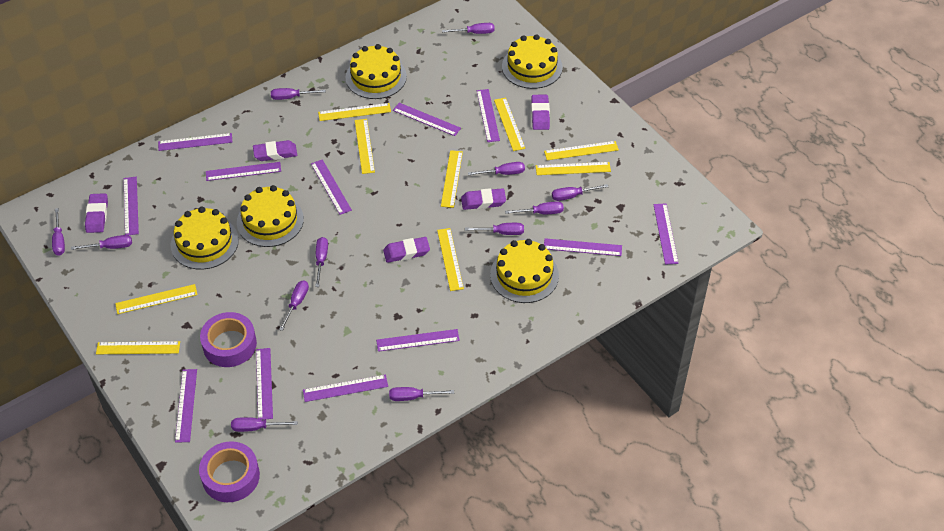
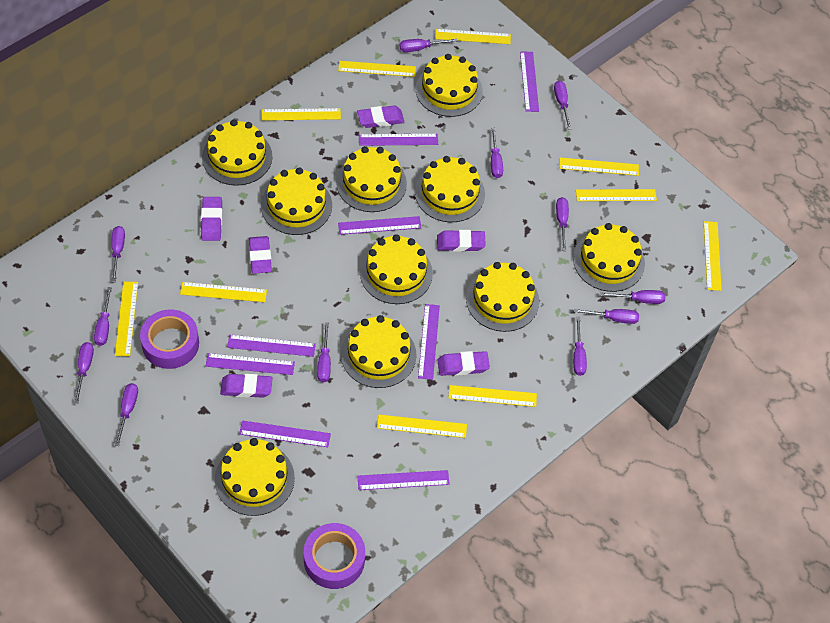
purple eraser: 5 -> 6
purple ruler: 12 -> 8
yellow cake: 5 -> 10
yellow ruler: 9 -> 10

